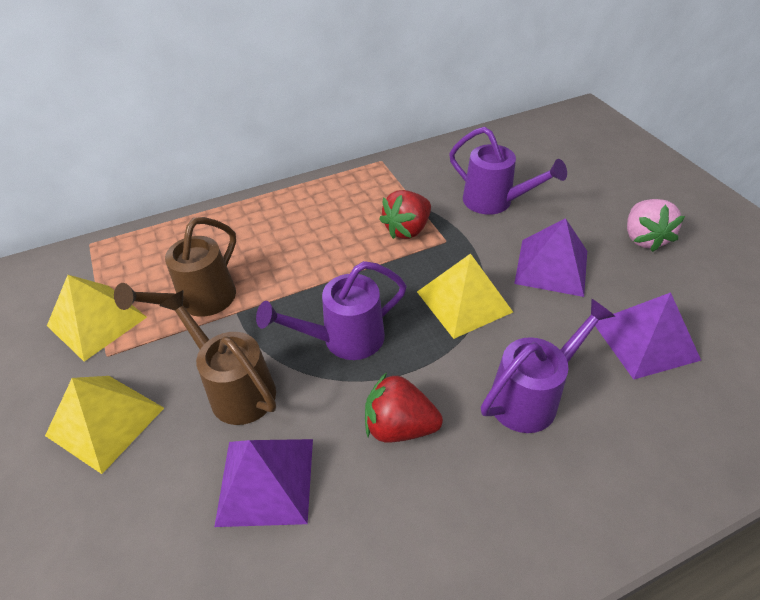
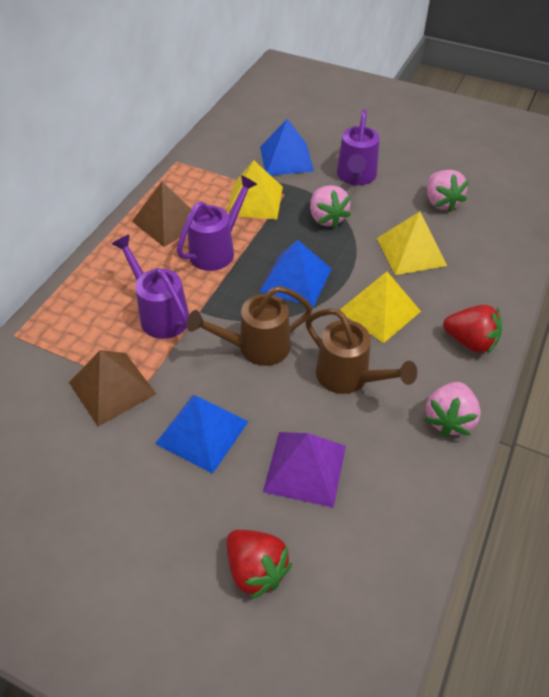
blue pyramid: 0 -> 3
brown pyramid: 0 -> 2
pink strawberry: 1 -> 3
purple pyramid: 3 -> 1

